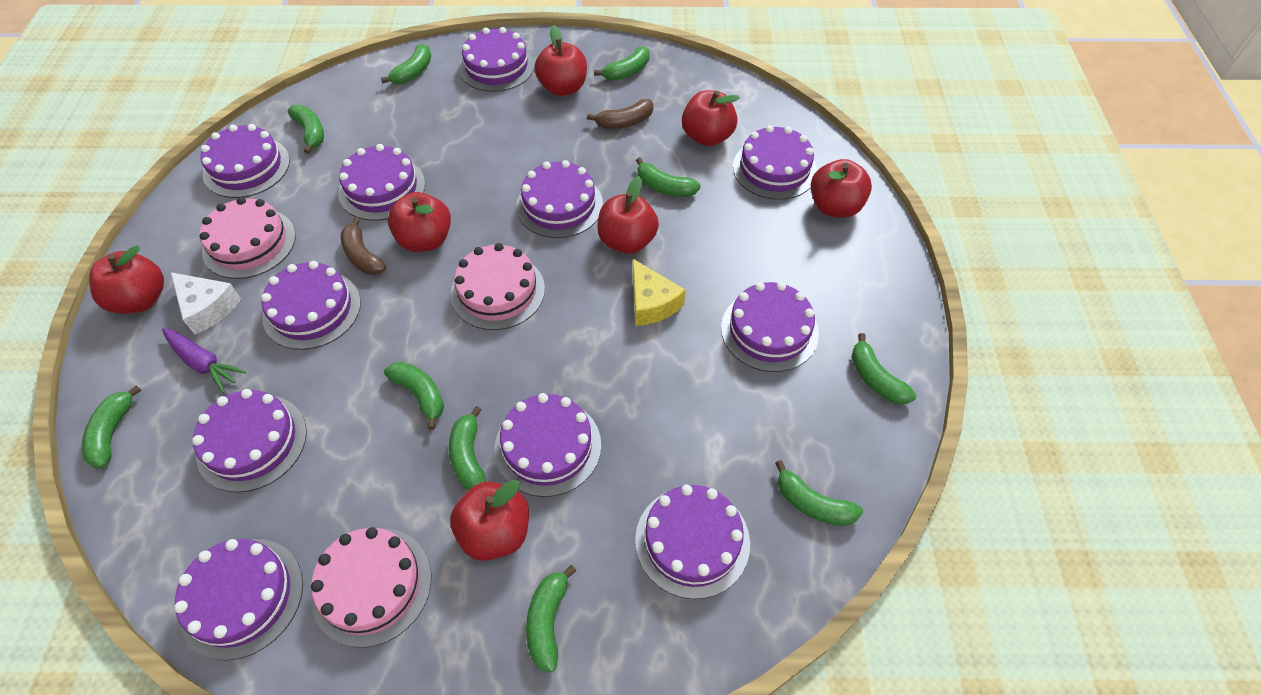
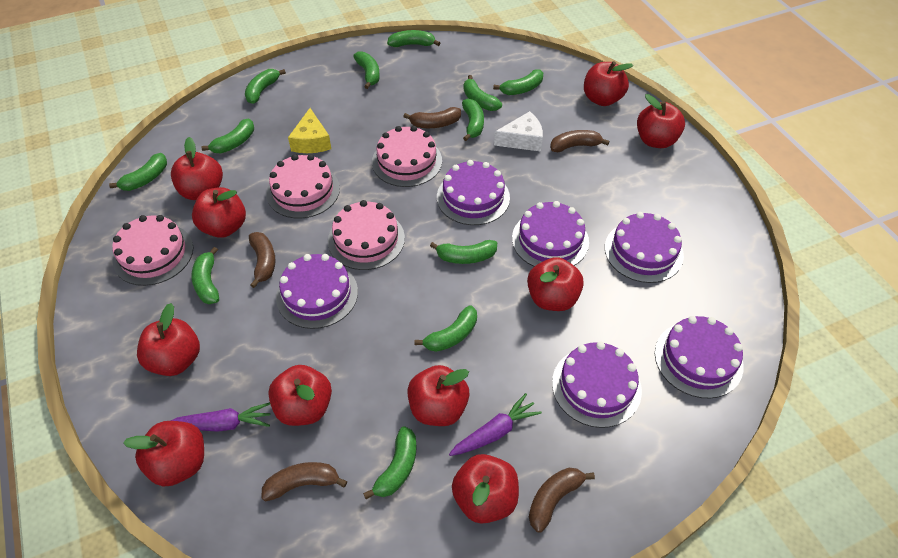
brown banana: 2 -> 5
green banana: 10 -> 12
pink cake: 3 -> 4
purple cake: 11 -> 6
purple carrot: 1 -> 2
red apple: 7 -> 10

